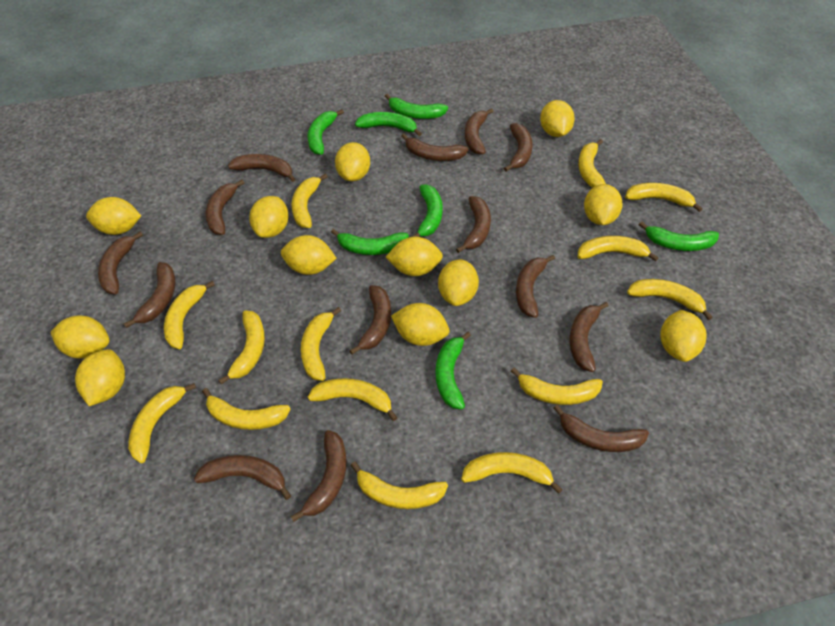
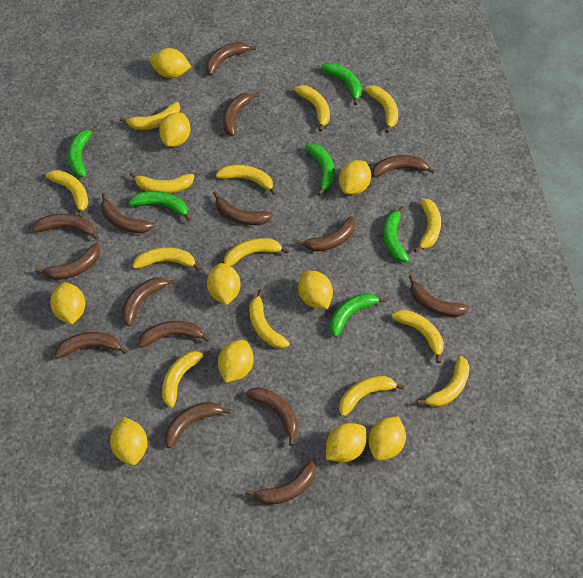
brown banana: 14 -> 15
green banana: 7 -> 6
yellow lemon: 12 -> 10

